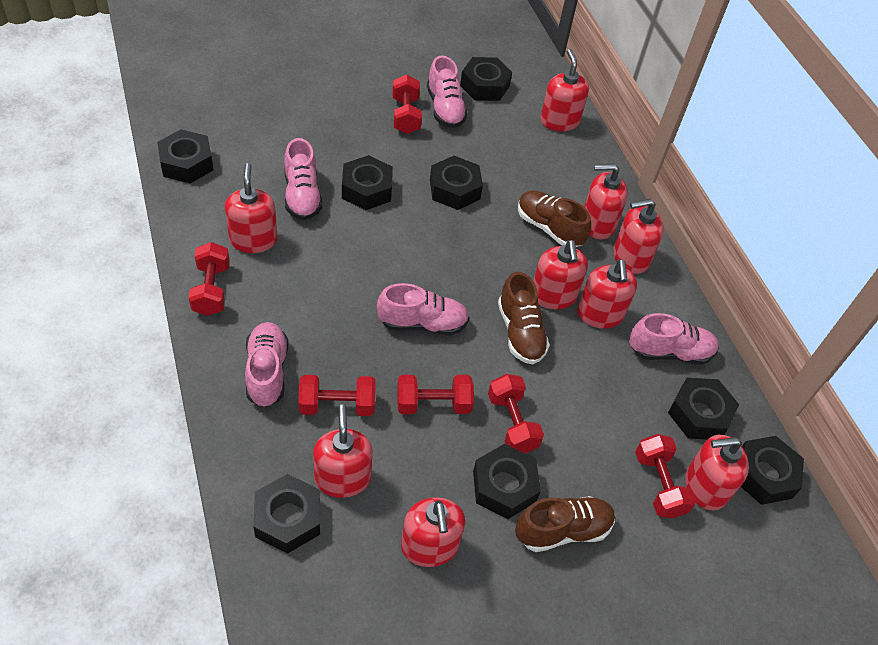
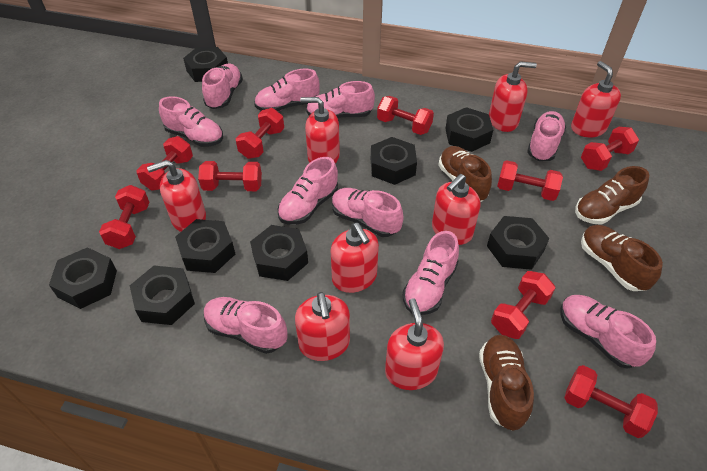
brown shoe: 3 -> 4
pink shoe: 5 -> 10
red dumbbell: 6 -> 9
red soap dispenser: 9 -> 8

